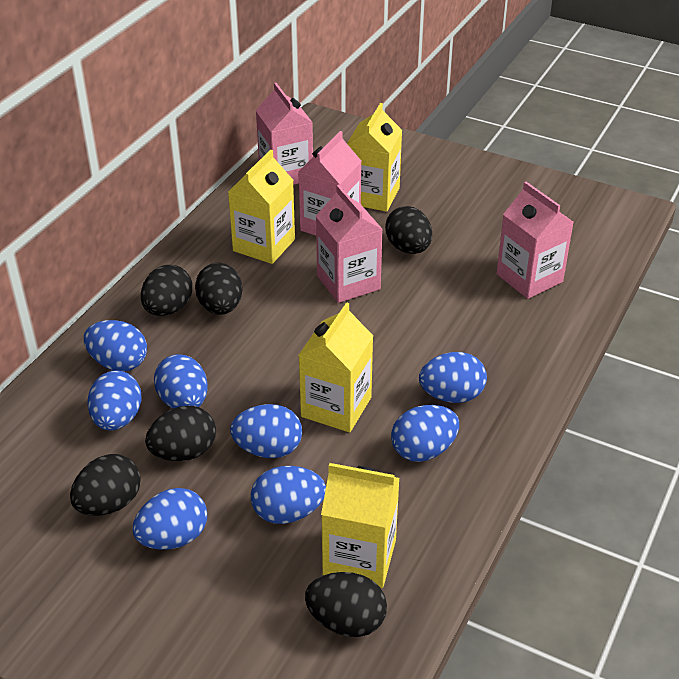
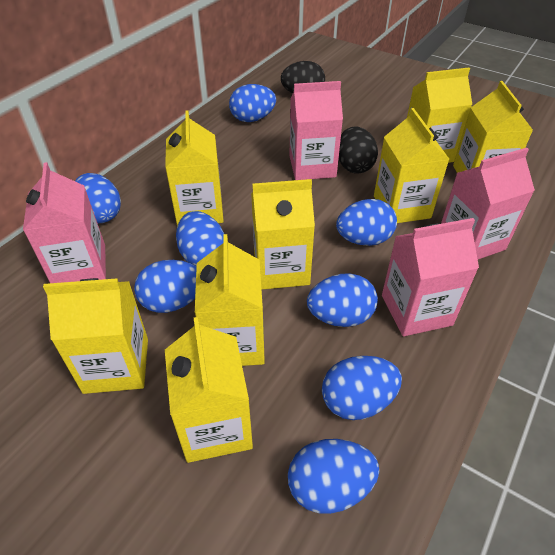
black egg: 6 -> 2
yellow carton: 4 -> 8

